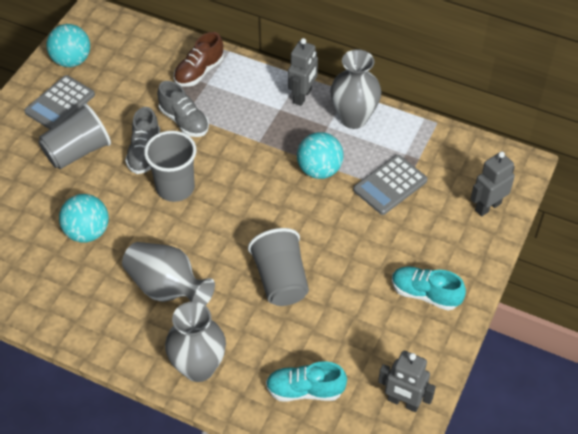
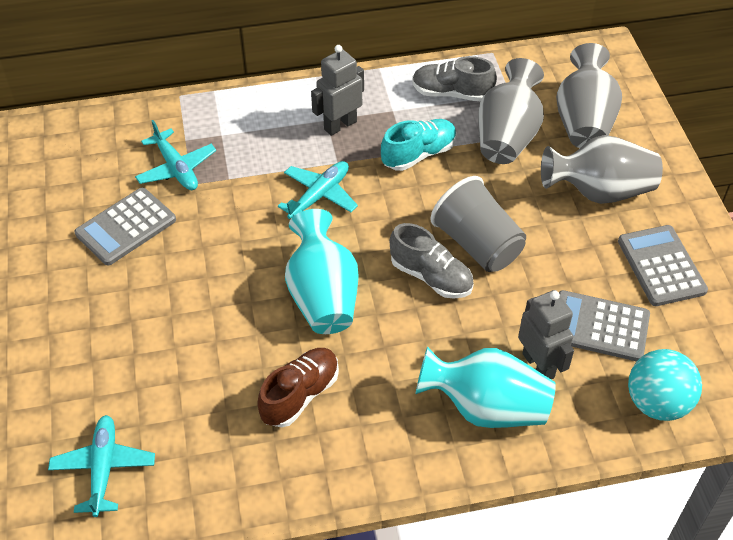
grey calculator: 2 -> 3
grey cup: 3 -> 1
grey robot: 3 -> 2
turquoise ball: 3 -> 1
turquoise plane: 0 -> 3
turquoise shoe: 2 -> 1
turquoise vase: 0 -> 2

